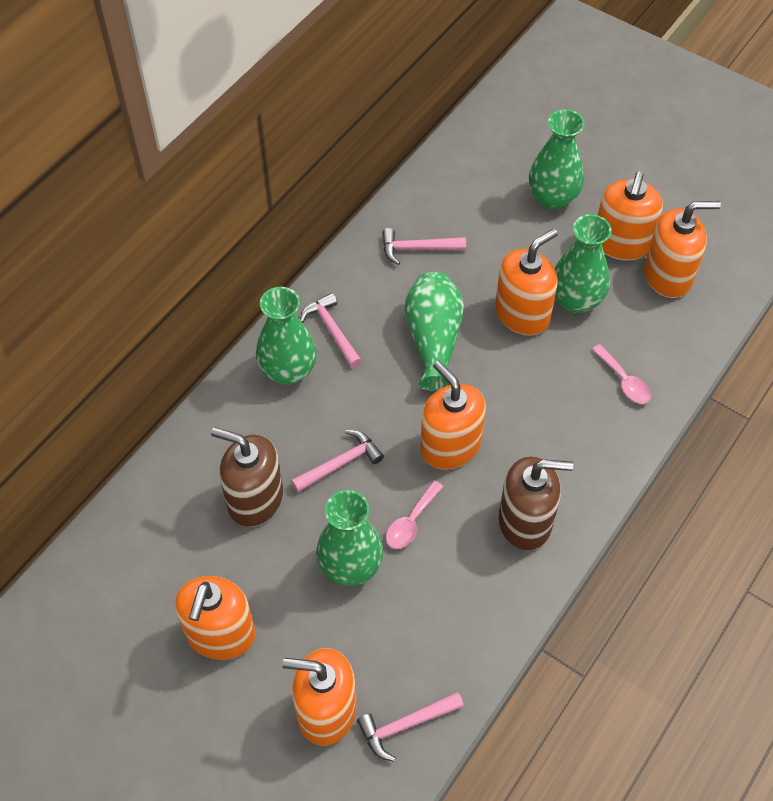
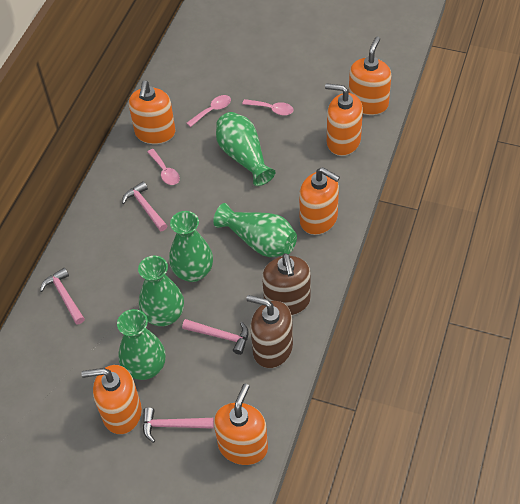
pink spoon: 2 -> 3

